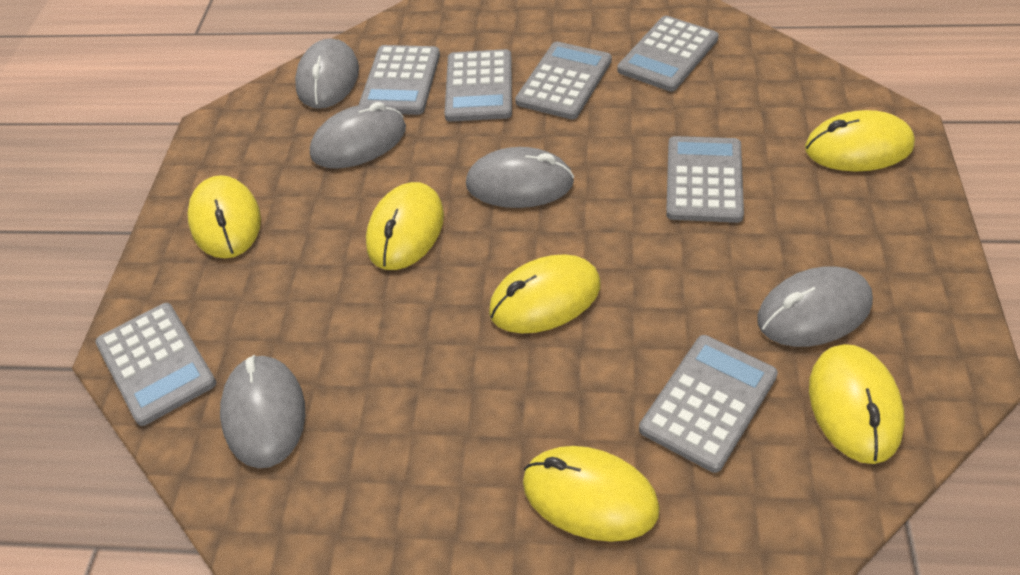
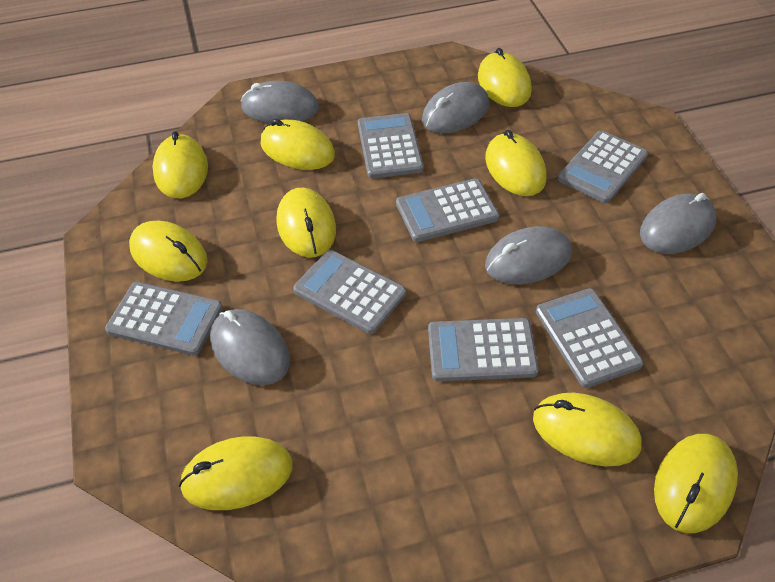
yellow mouse: 6 -> 9

